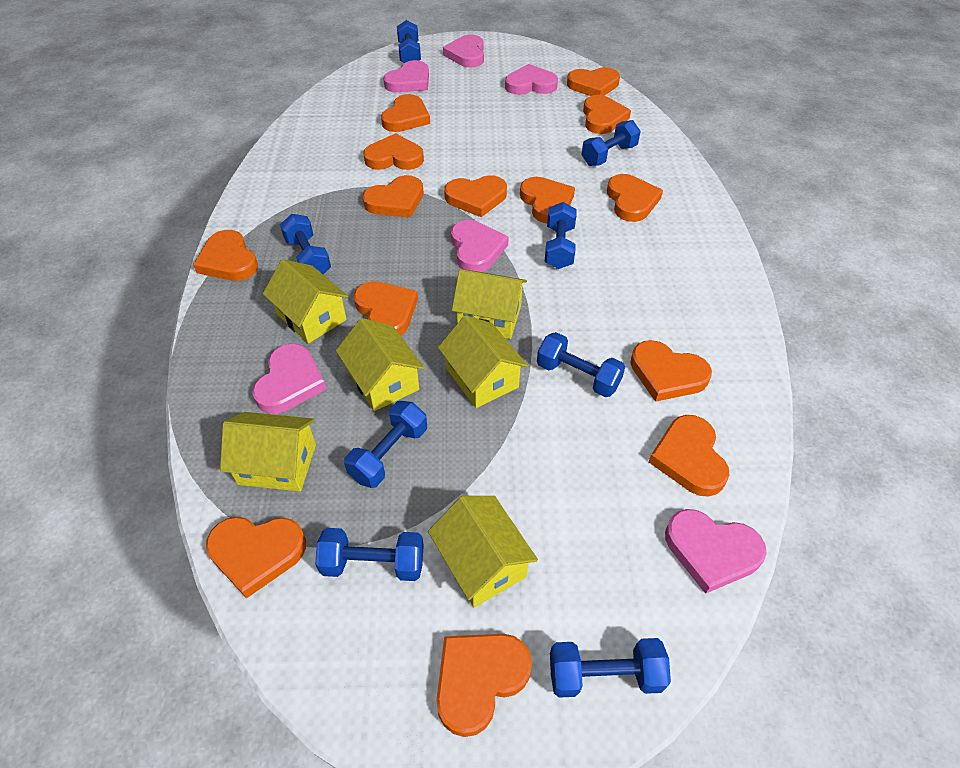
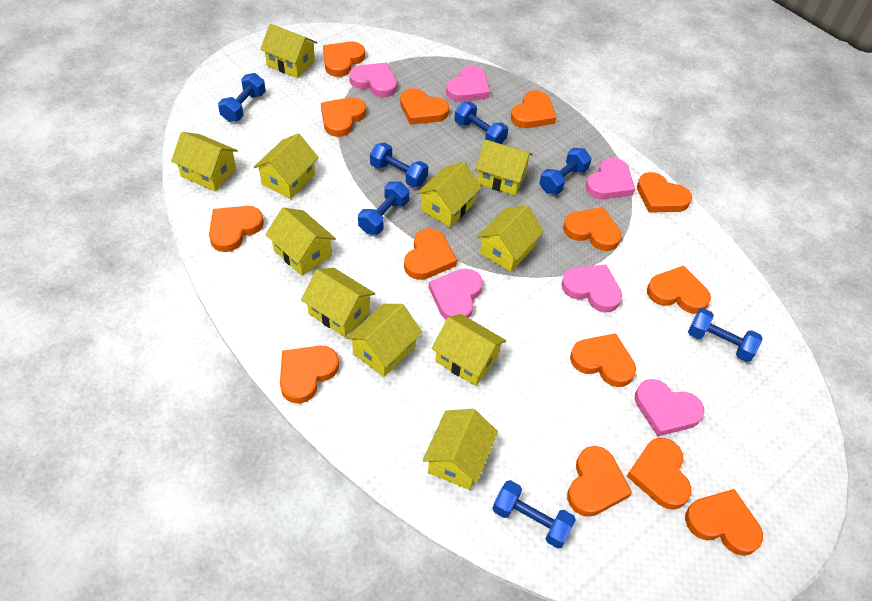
blue dumbbell: 8 -> 7
yellow house: 6 -> 11

